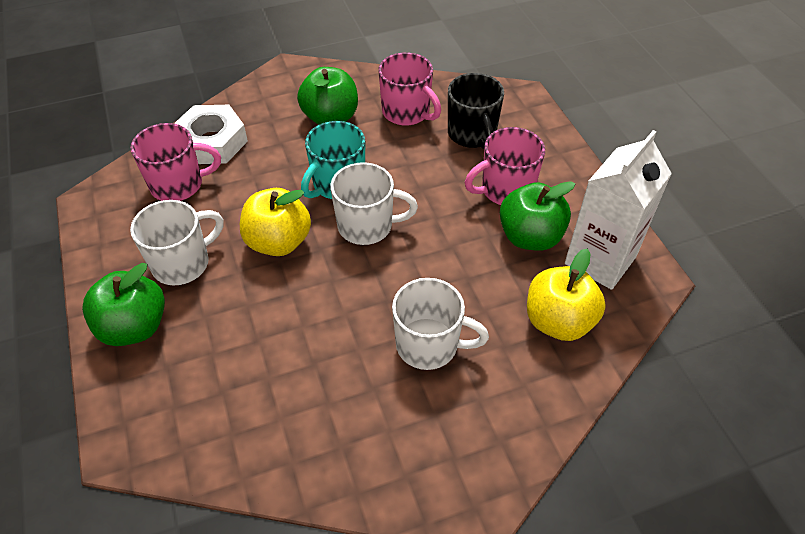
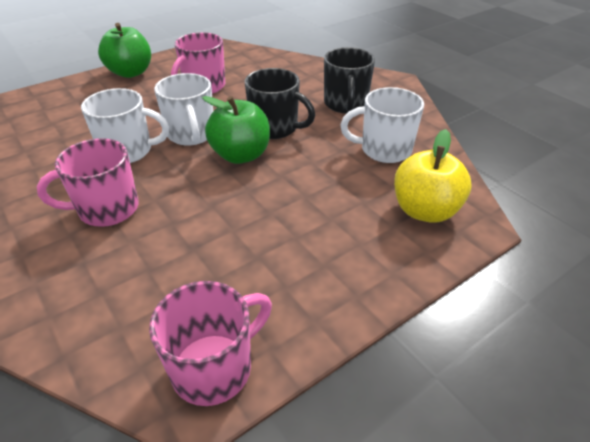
black mug: 1 -> 2
green apple: 3 -> 2
turquoise mug: 1 -> 0
white carton: 1 -> 0
white nut: 1 -> 0
yellow apple: 2 -> 1

